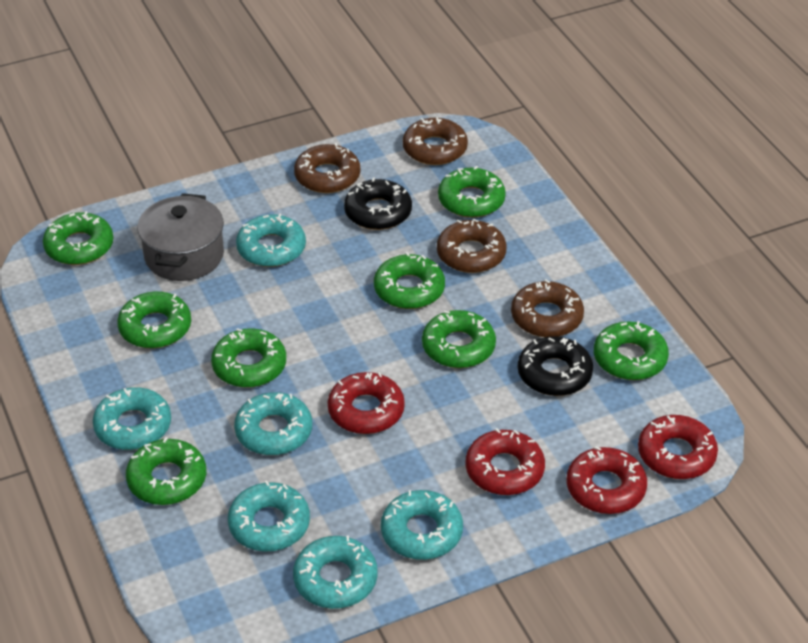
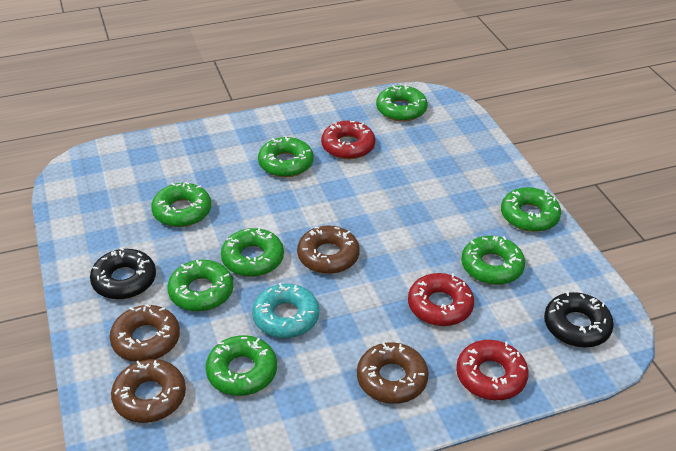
grey pot: 1 -> 0
red donut: 4 -> 3
turquoise donut: 6 -> 1

